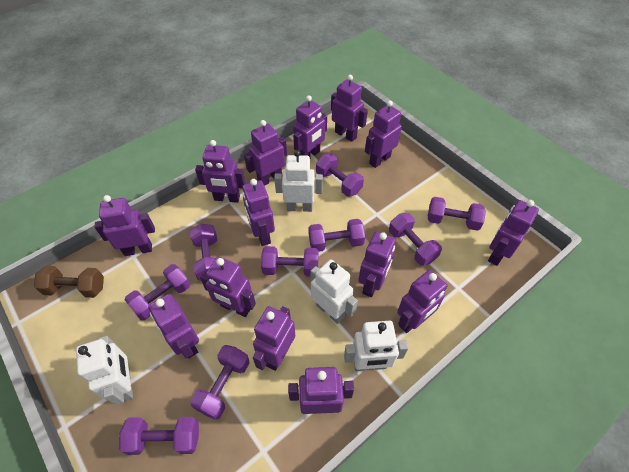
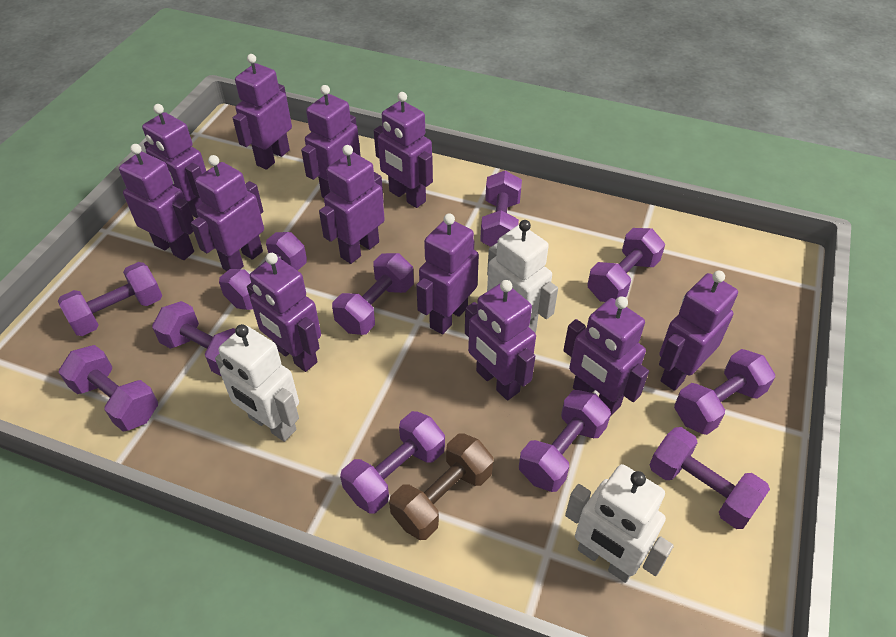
purple dumbbell: 9 -> 11
purple robot: 14 -> 12
white robot: 4 -> 3

